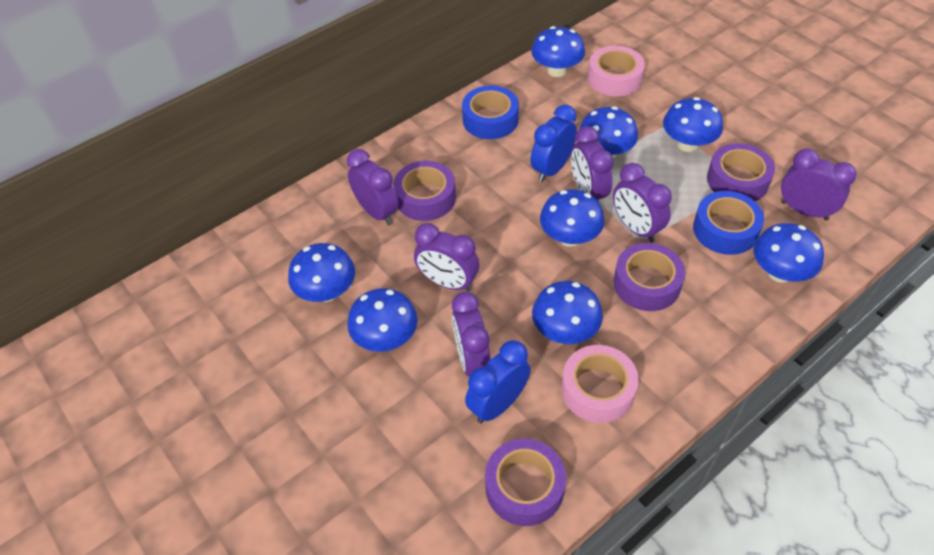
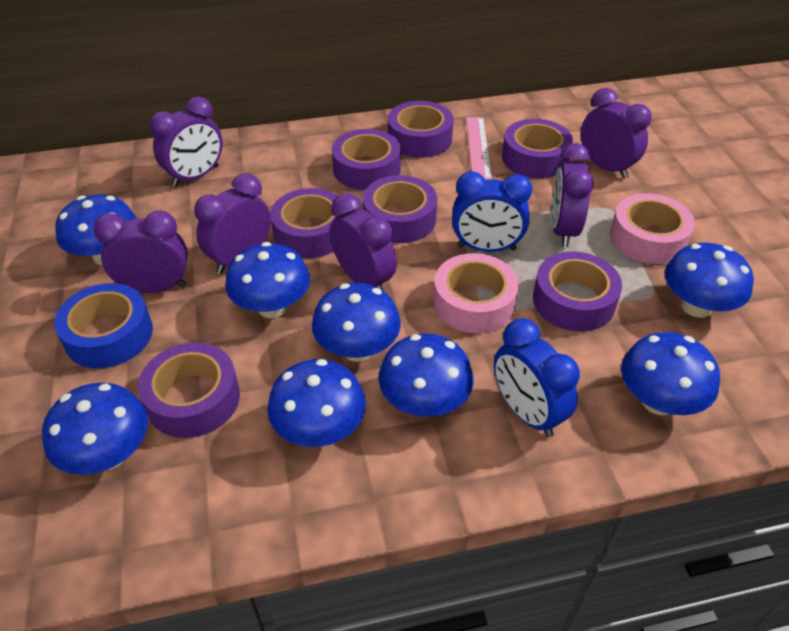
blue tape: 2 -> 1
pink ruler: 0 -> 1
purple tape: 4 -> 7

